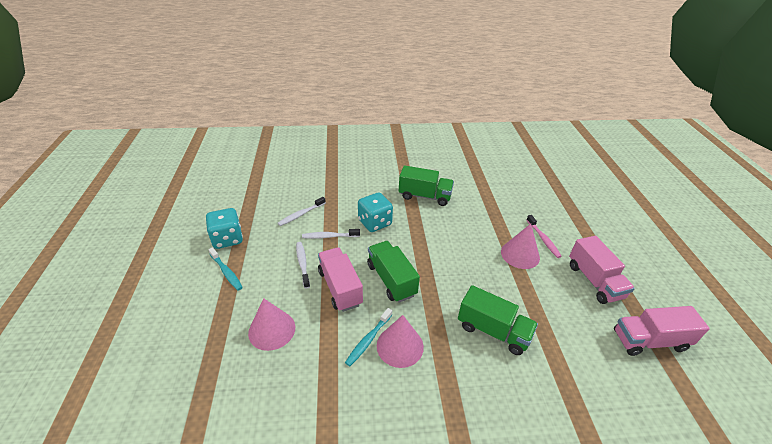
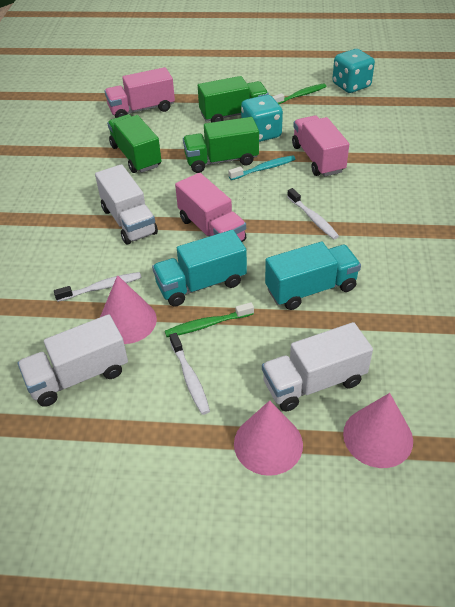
green toothbrush: 0 -> 2
pink toothbrush: 1 -> 0
turquoise toothbrush: 2 -> 1
turquoise truck: 0 -> 2
white truck: 0 -> 3

